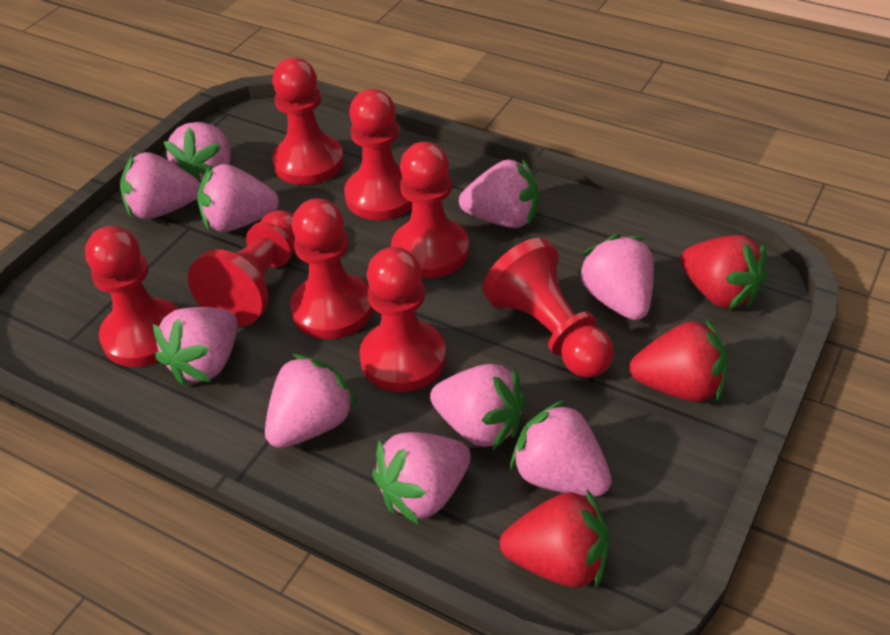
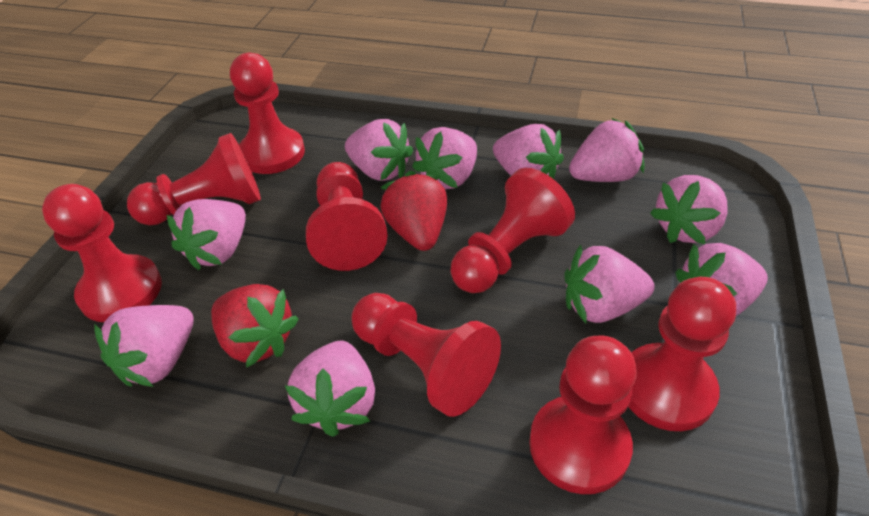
red strawberry: 3 -> 2

